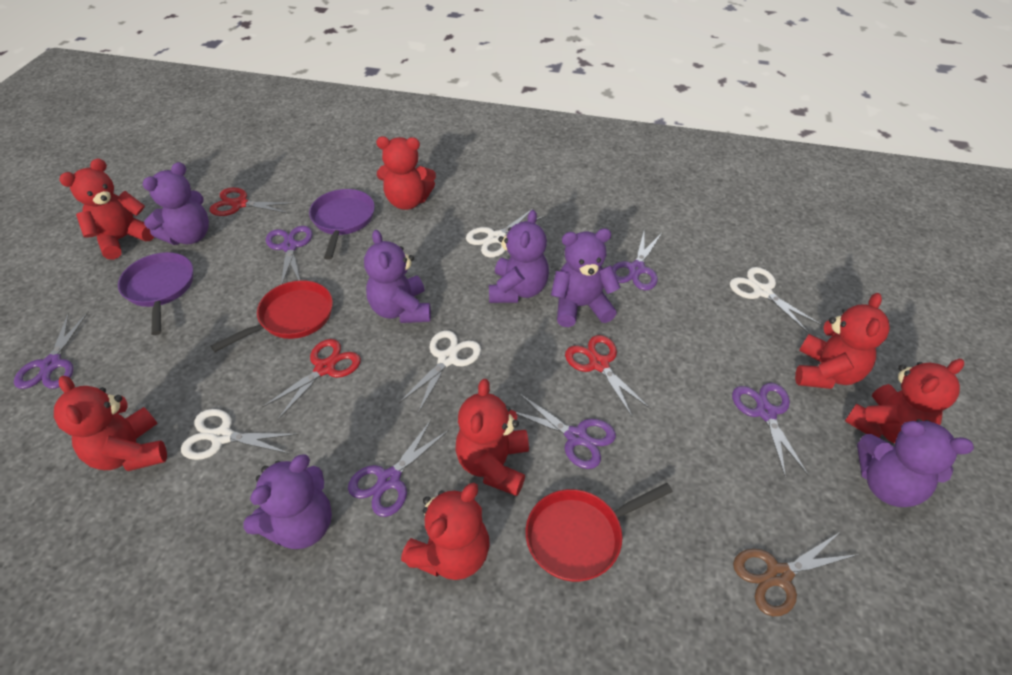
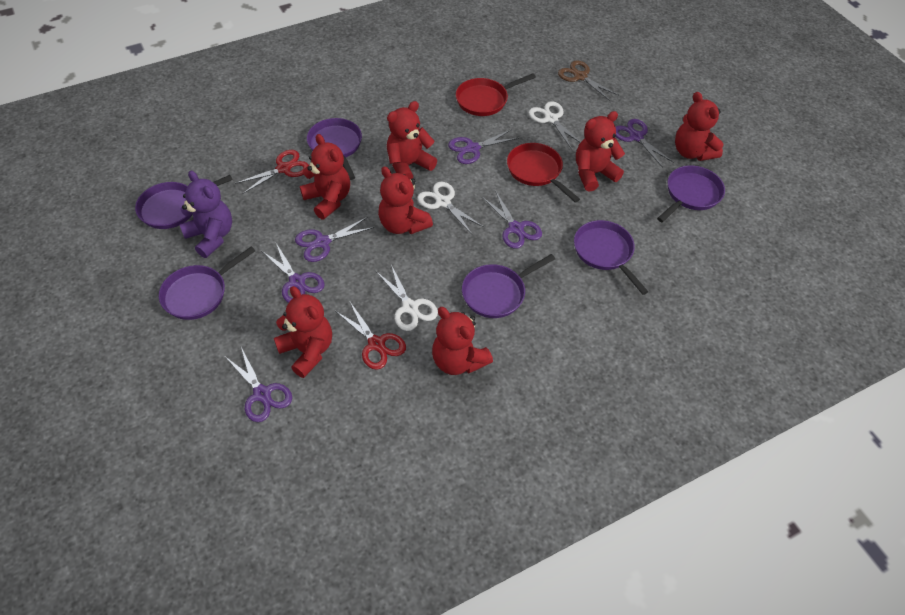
purple pan: 2 -> 6
purple teddy bear: 6 -> 1
red scissors: 3 -> 2
white scissors: 4 -> 3

